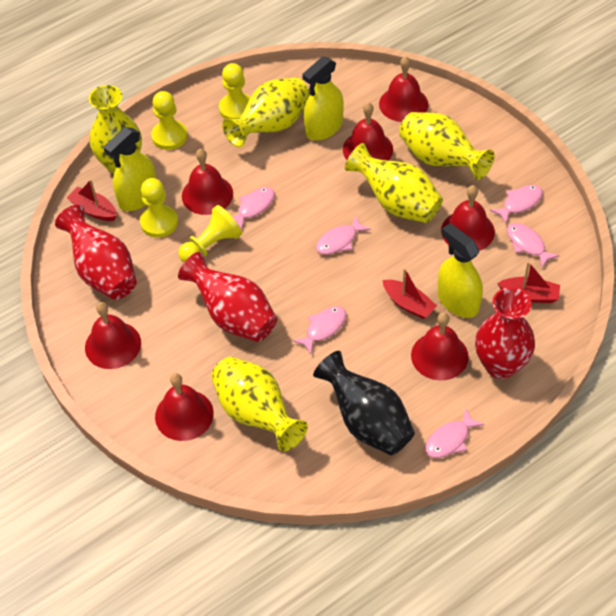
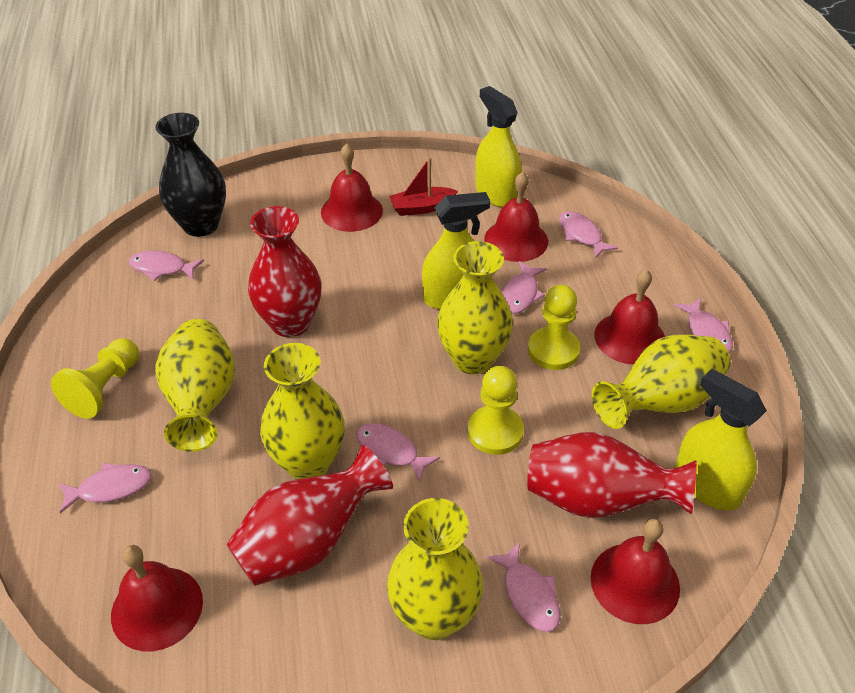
pink fish: 6 -> 7
red bell: 7 -> 5
red boat: 3 -> 1
yellow pawn: 4 -> 3

